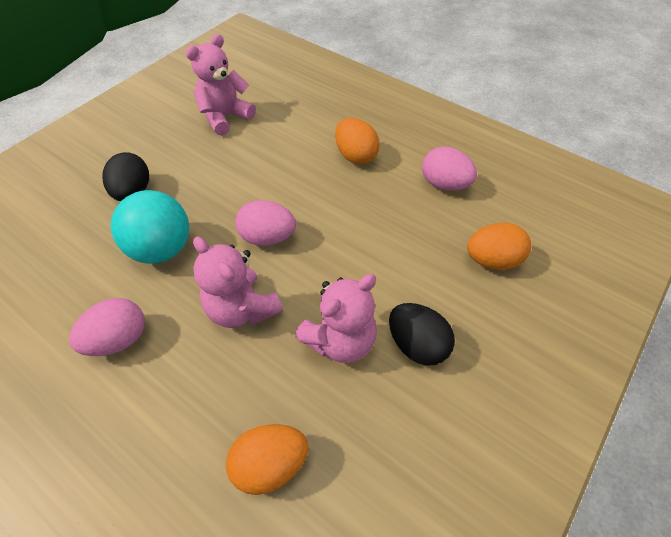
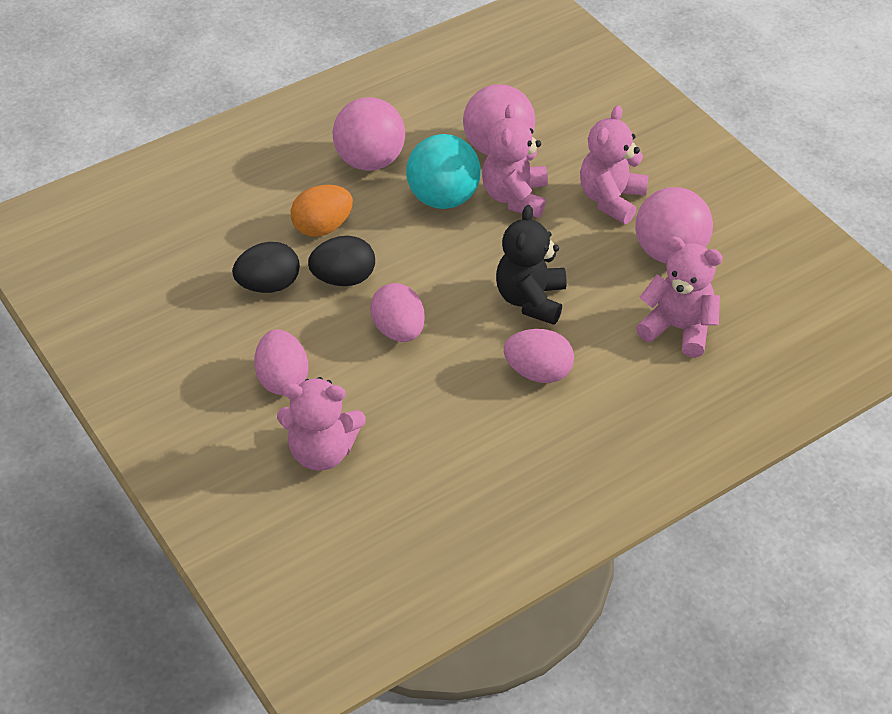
black teddy bear: 0 -> 1
orange egg: 3 -> 1
pink ball: 0 -> 3
pink teddy bear: 3 -> 4

